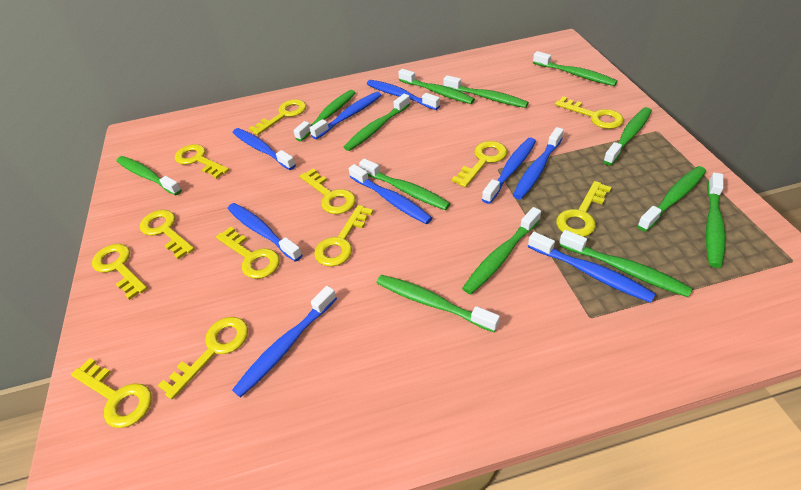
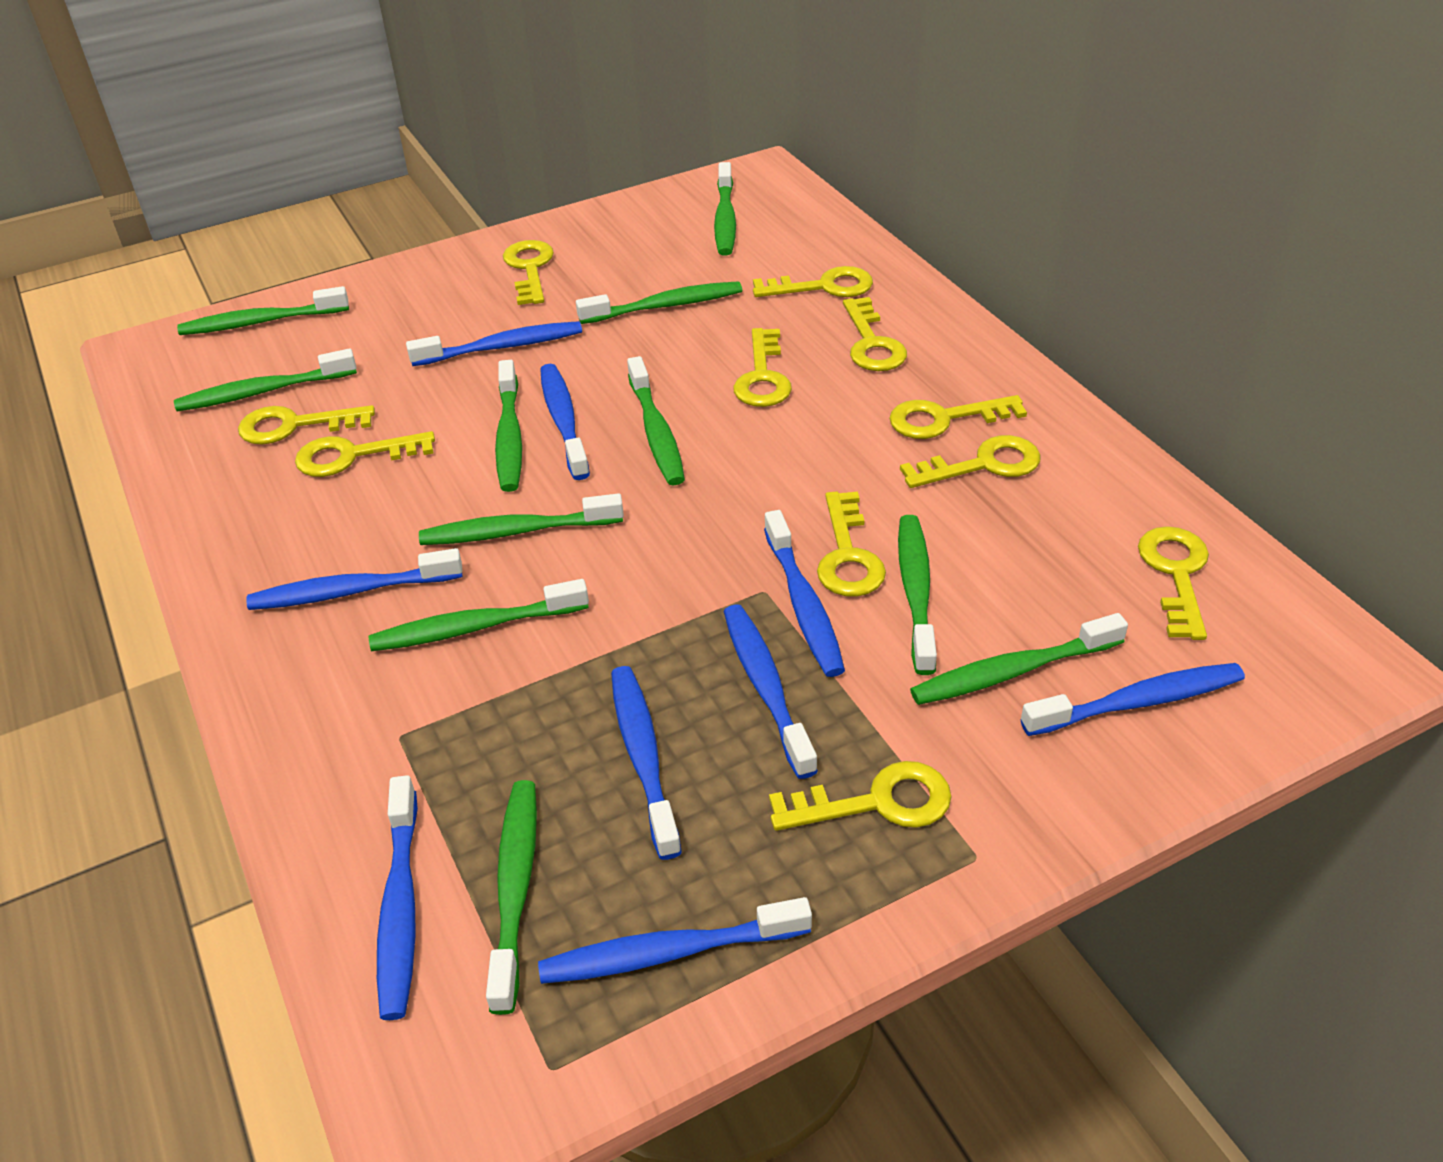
green toothbrush: 13 -> 11
yellow key: 12 -> 11

